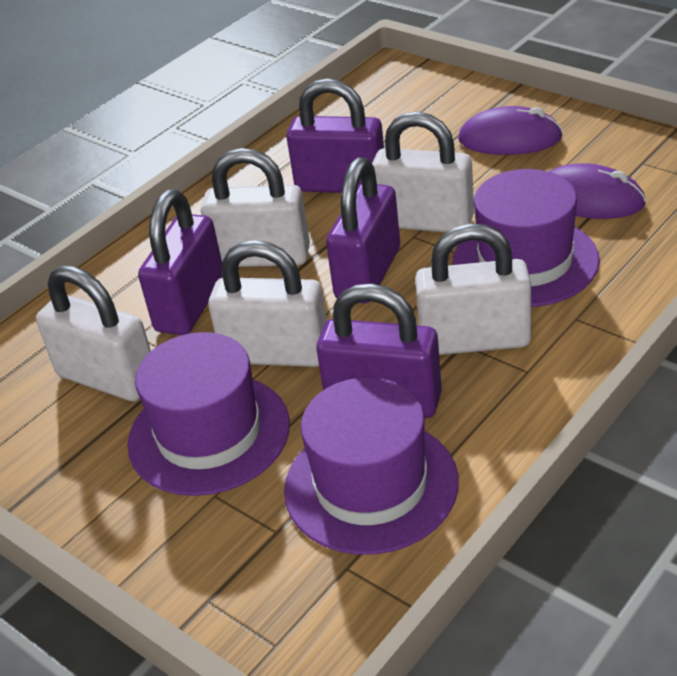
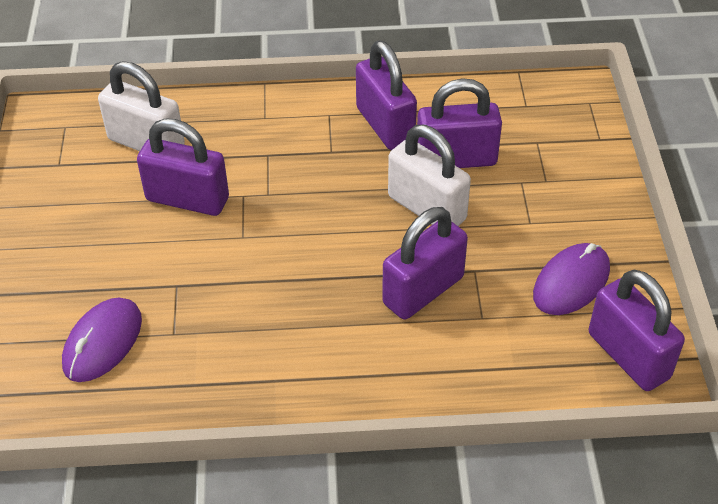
purple hat: 3 -> 0
purple padlock: 4 -> 5
white padlock: 5 -> 2

